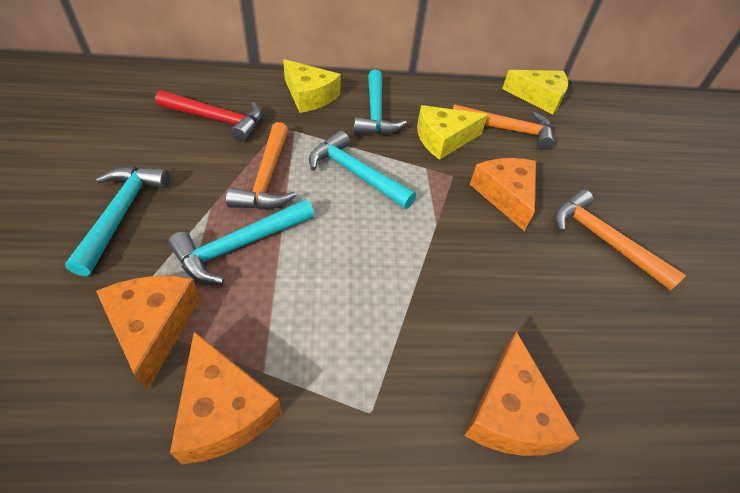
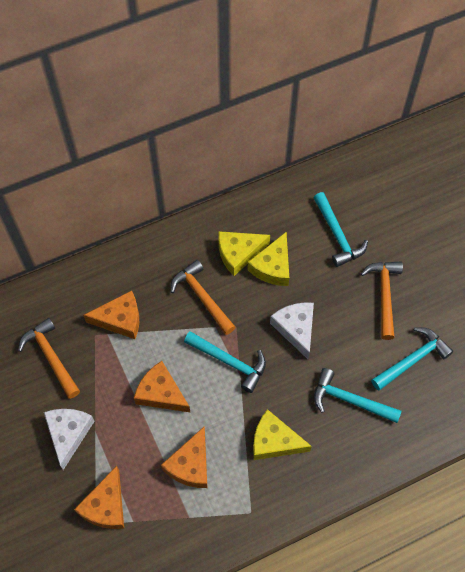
red hammer: 1 -> 0
white cheese: 0 -> 2

